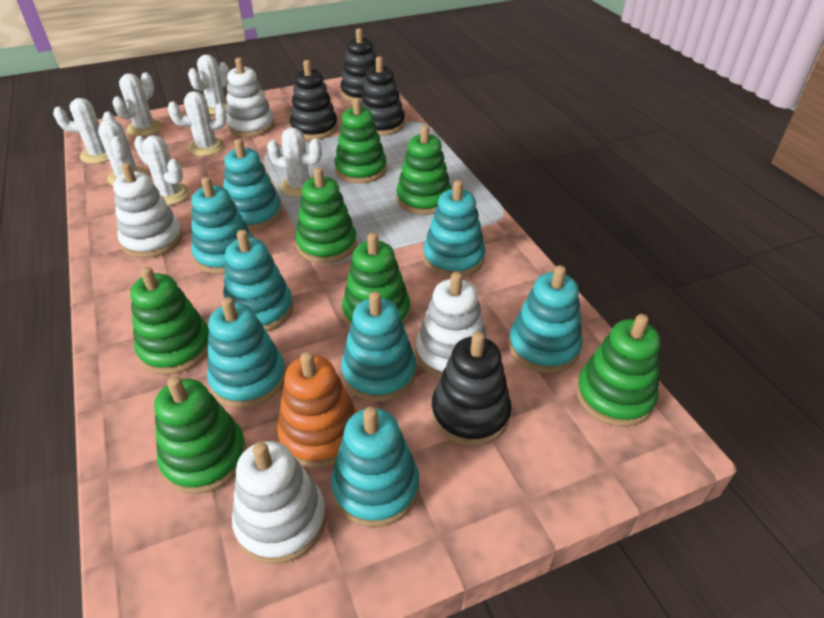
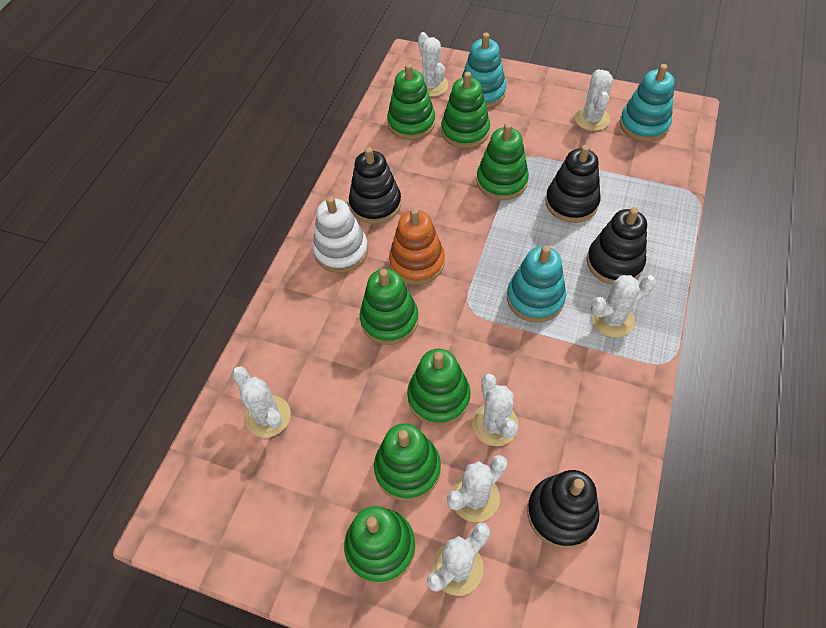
turquoise stacking toy: 8 -> 3
white stacking toy: 4 -> 1

